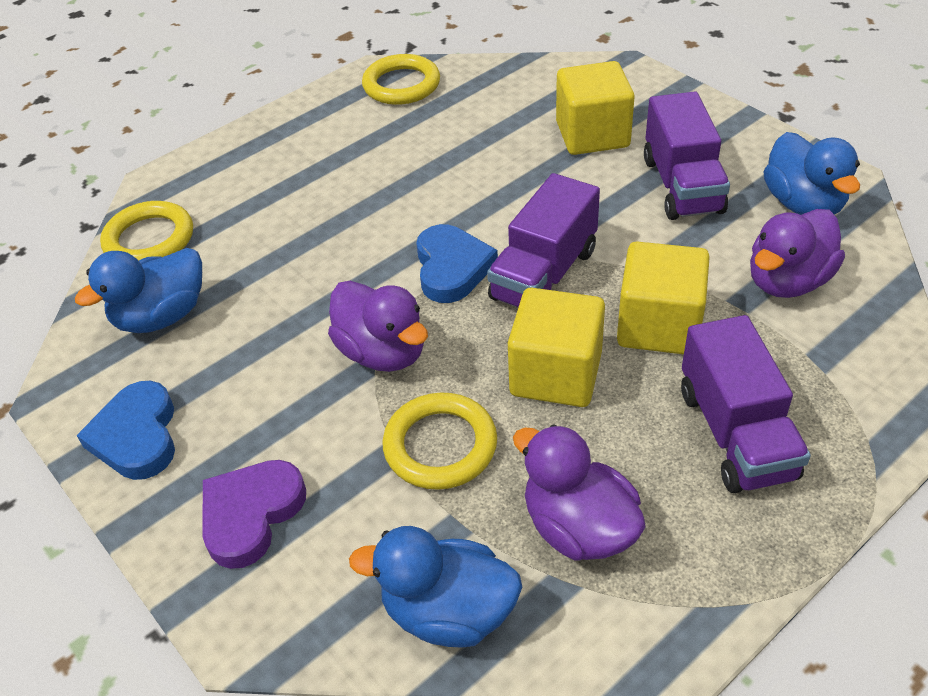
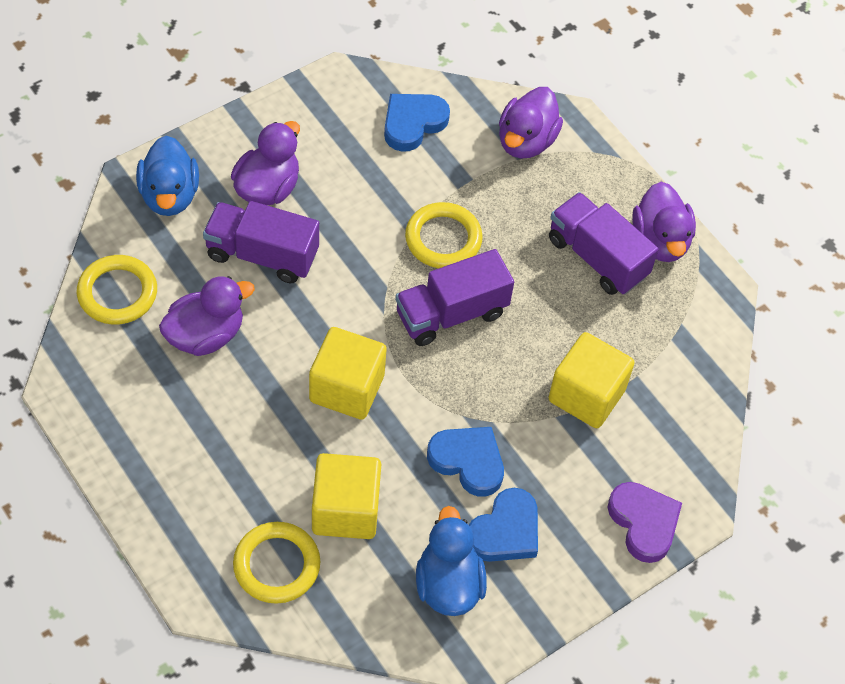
blue duck: 3 -> 2
blue heart: 2 -> 3
purple duck: 3 -> 4

